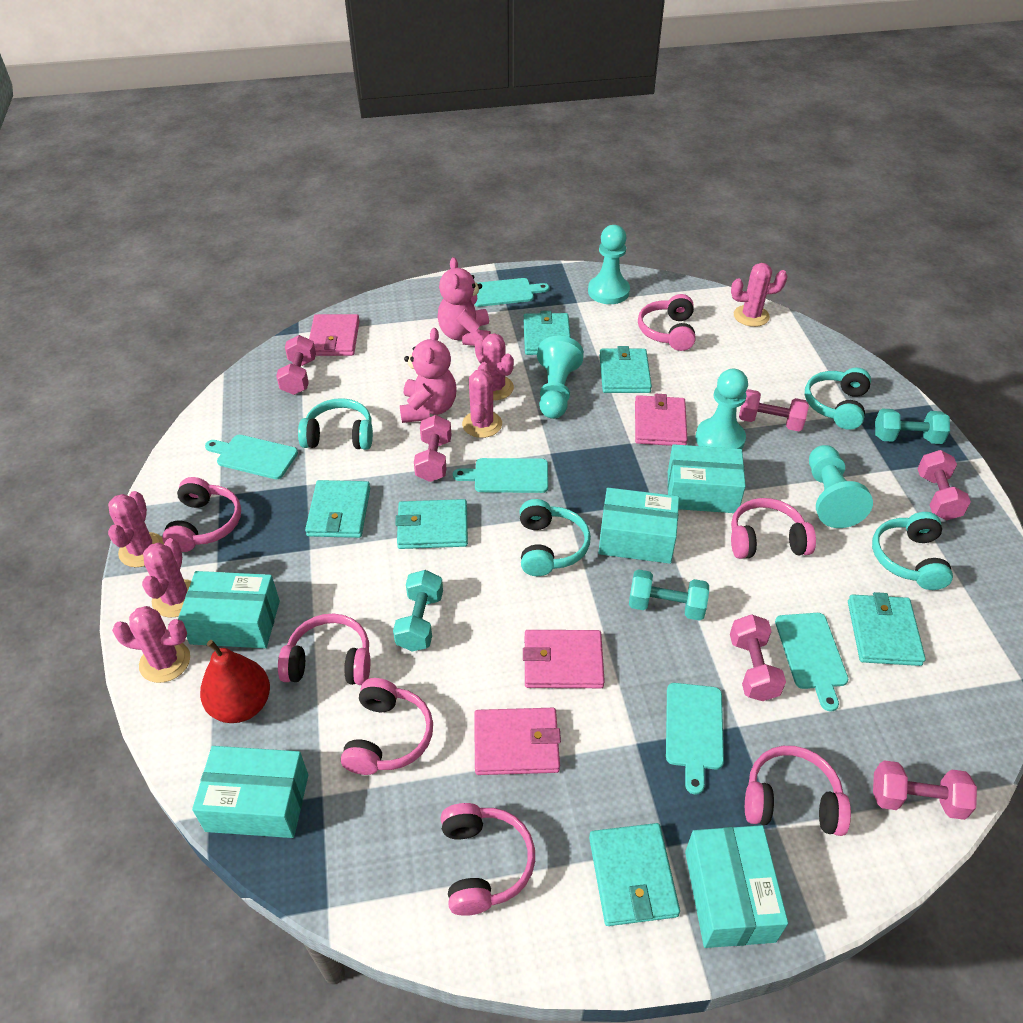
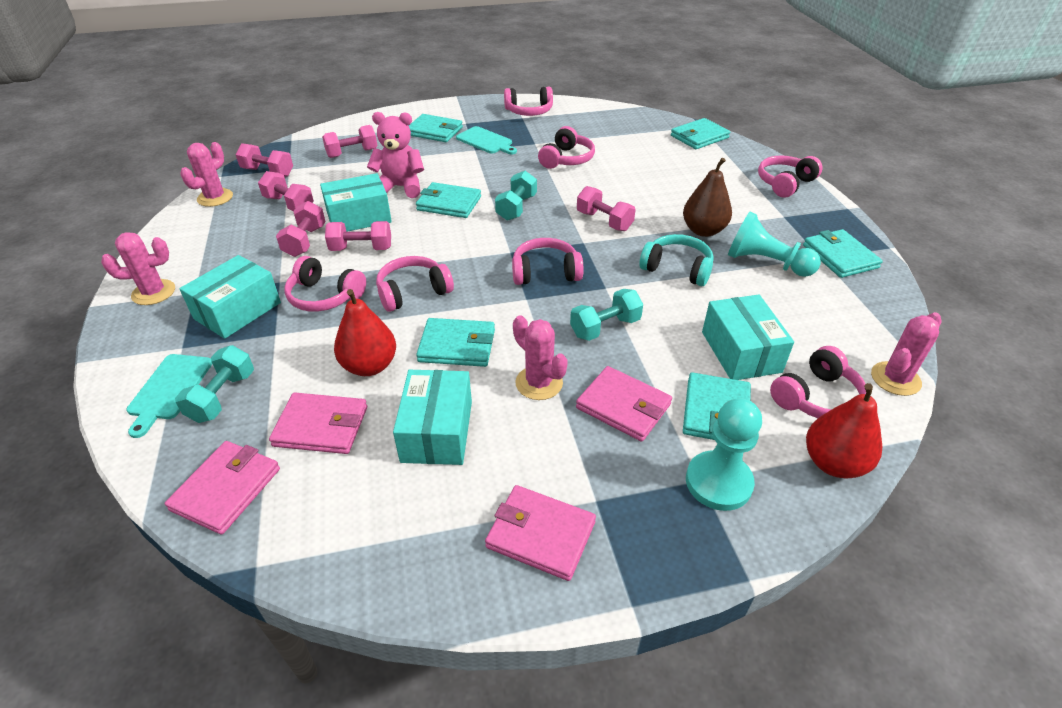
brown pear: 0 -> 1
pink cactus: 6 -> 4
pink teddy bear: 2 -> 1
red pear: 1 -> 2
turquoise box: 5 -> 4
turquoise cutting board: 5 -> 2
turquoise headphones: 4 -> 1
turquoise pawn: 4 -> 2

